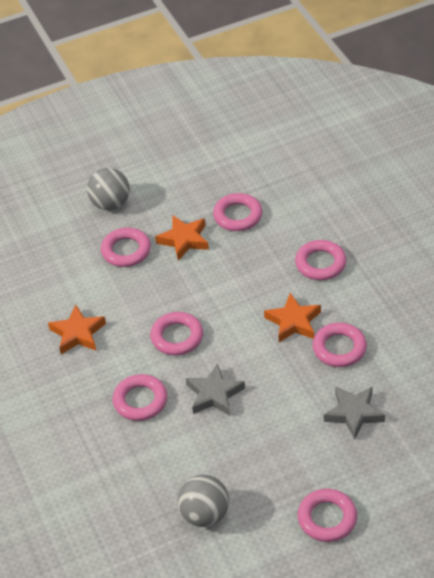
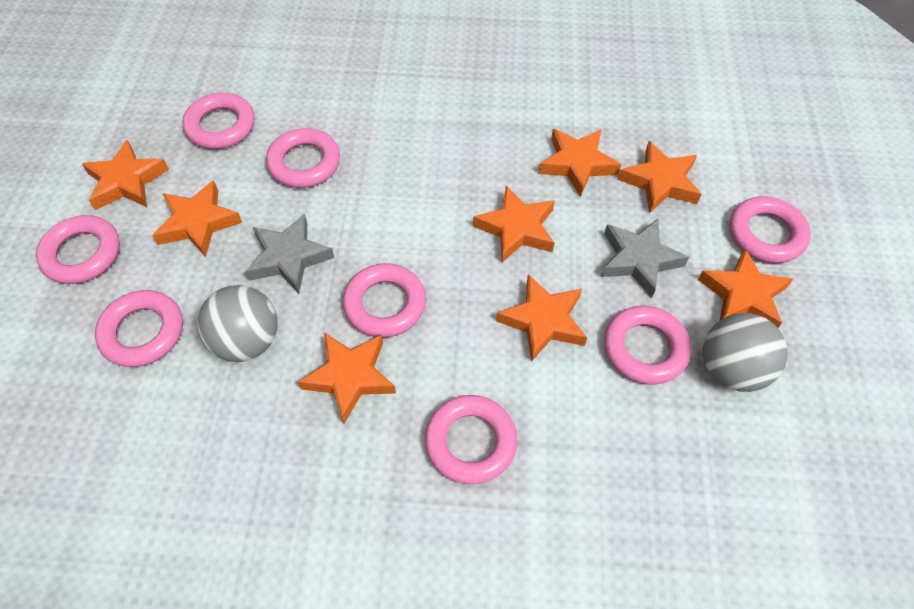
orange star: 3 -> 8
pink ring: 7 -> 8

